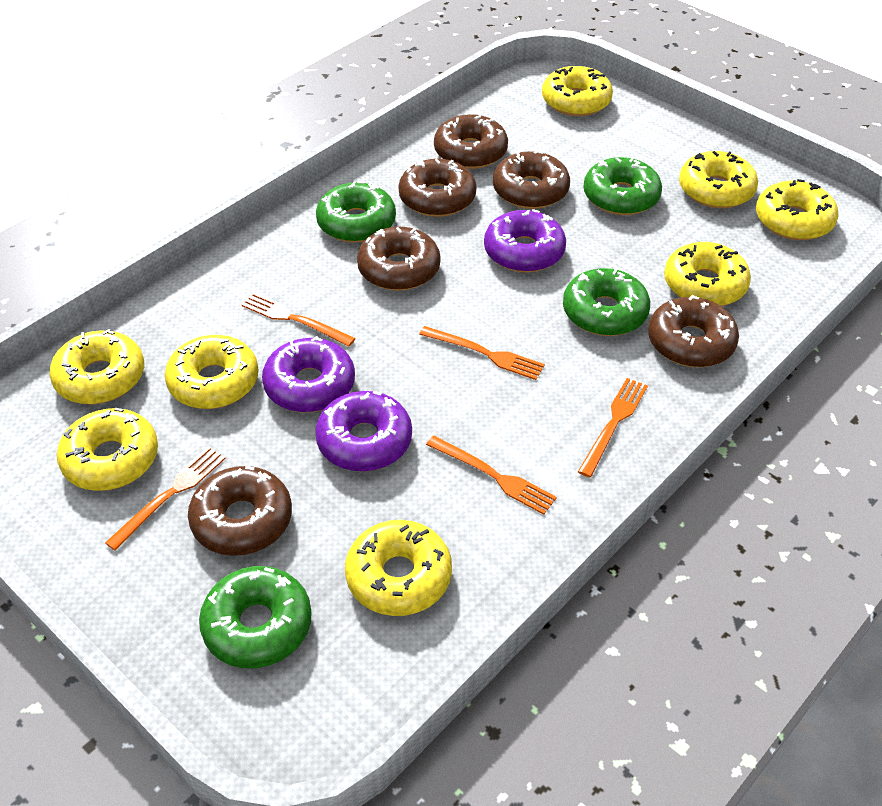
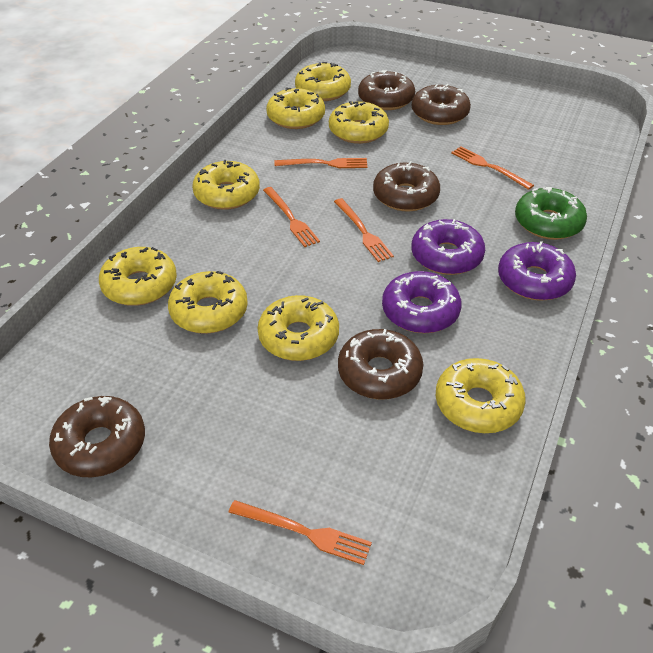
brown donut: 6 -> 5
green donut: 4 -> 1

